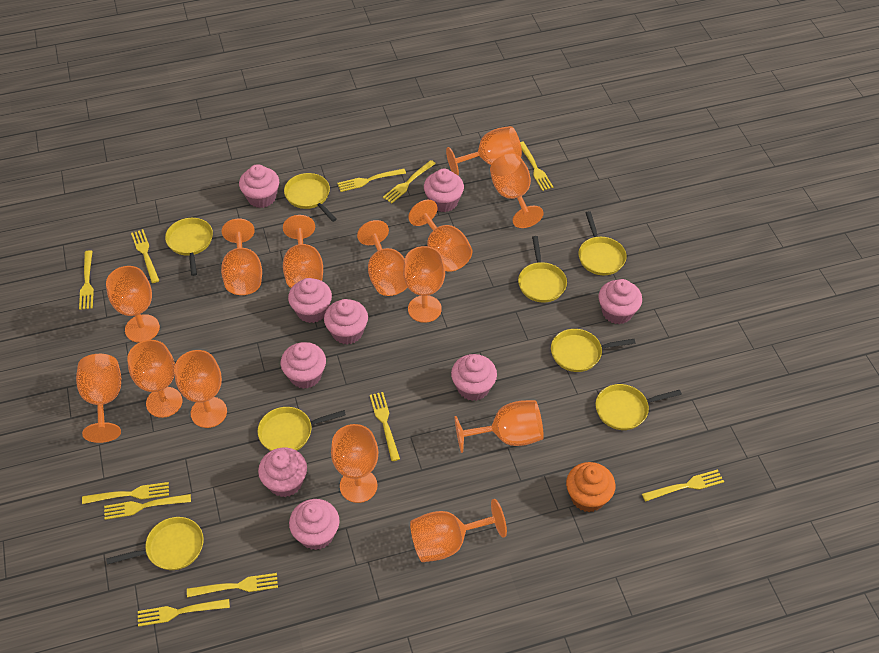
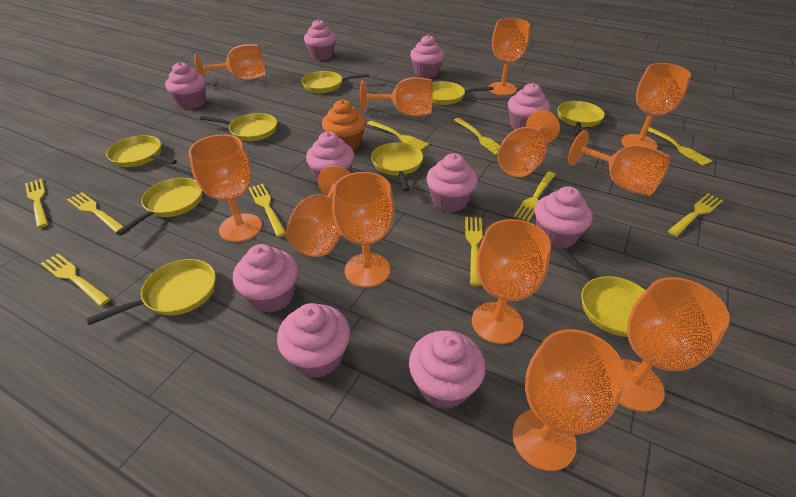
orange goblet: 14 -> 12
pink cupcake: 9 -> 10
yellow fork: 11 -> 10
yellow pan: 8 -> 9

